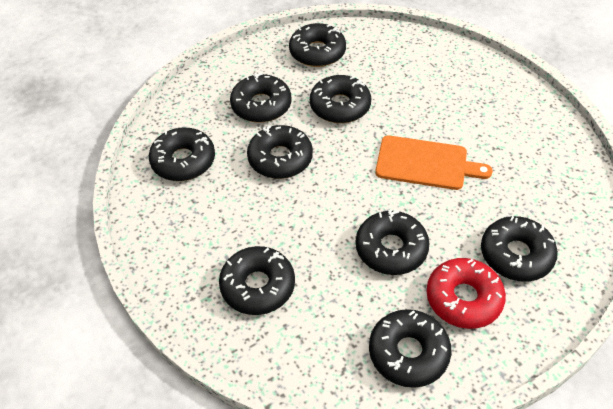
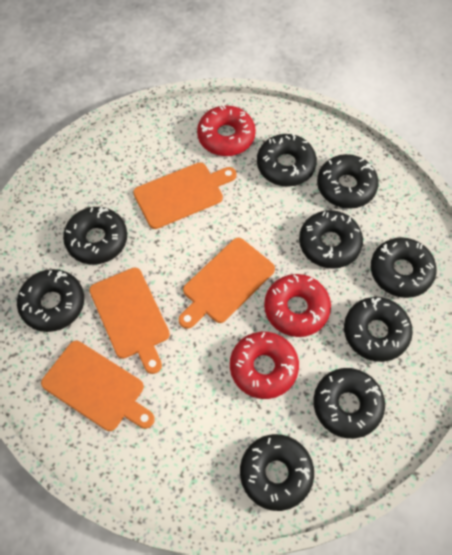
orange cutting board: 1 -> 4
red donut: 1 -> 3

